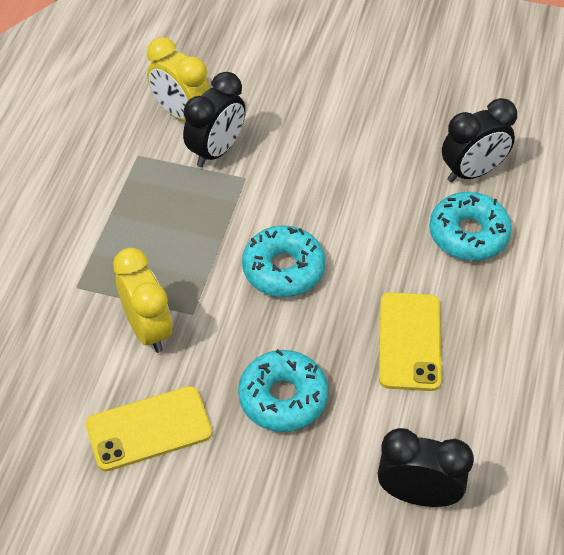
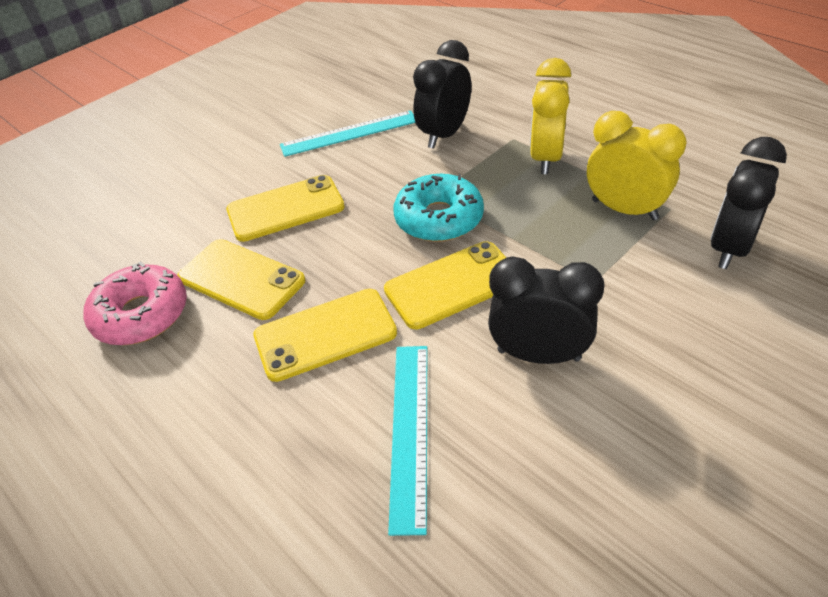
pink donut: 0 -> 1
turquoise donut: 3 -> 1
turquoise ruler: 0 -> 2
yellow phone: 2 -> 4

